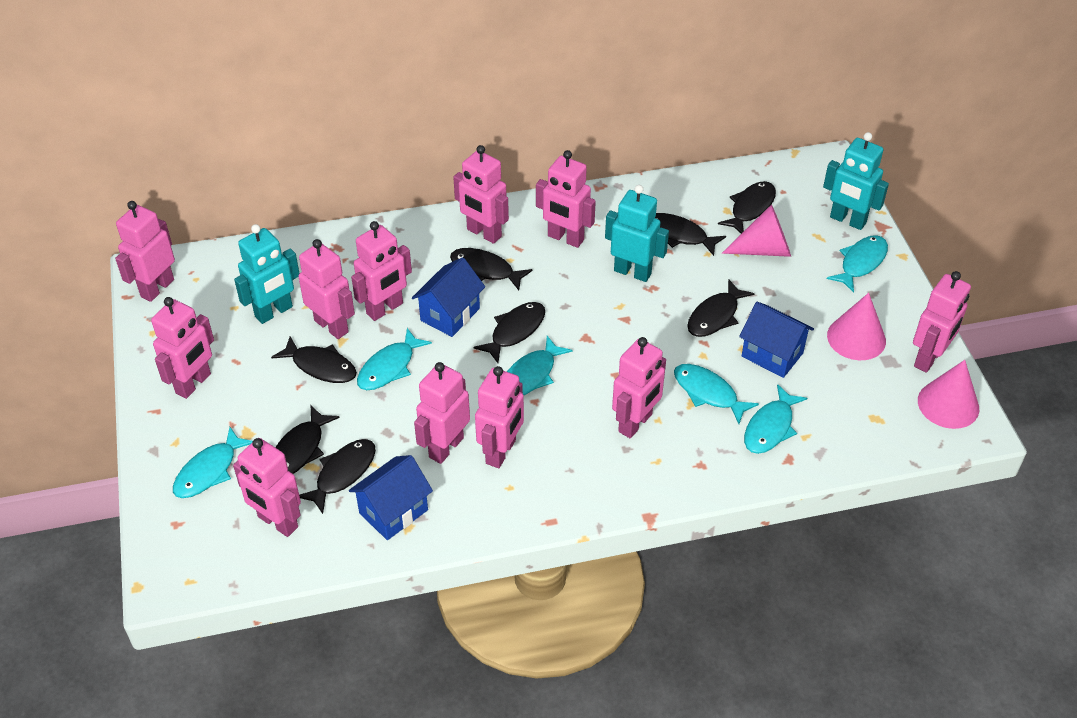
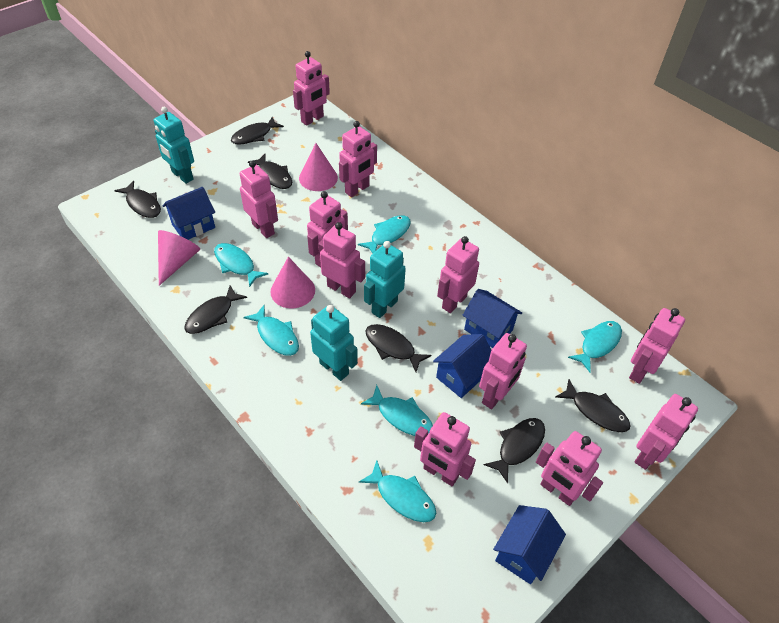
black fish: 8 -> 7
blue house: 3 -> 4

